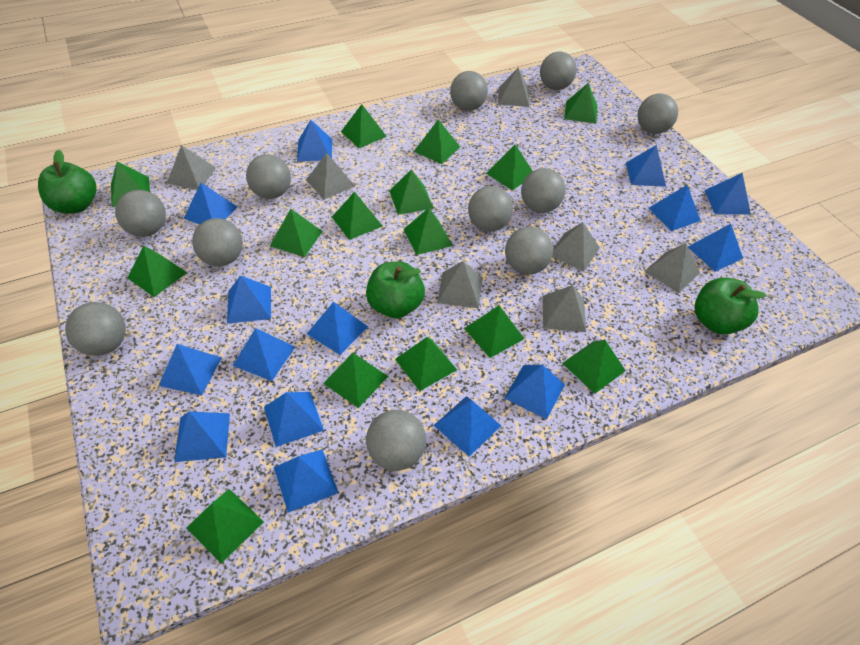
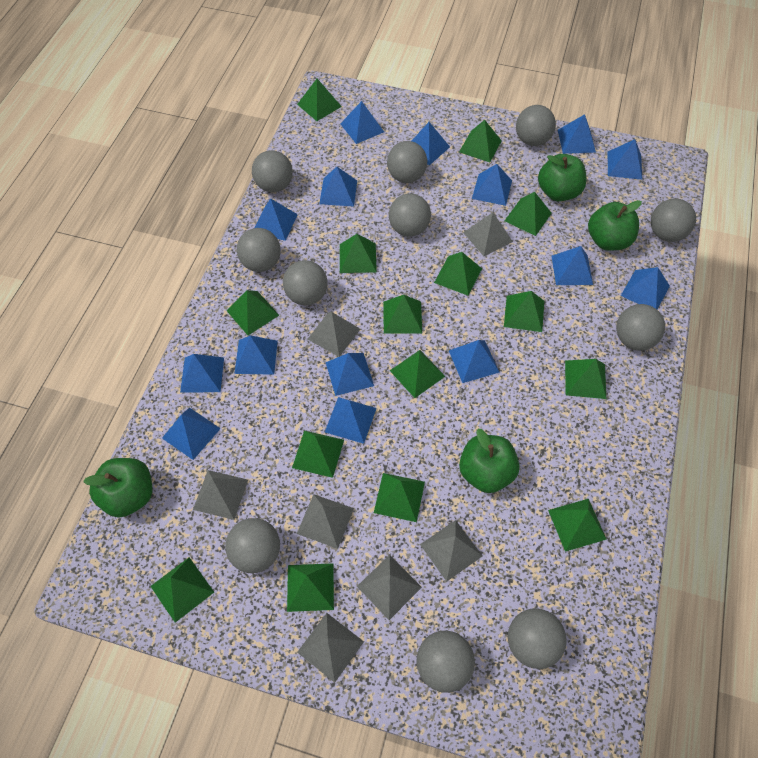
green apple: 3 -> 4

